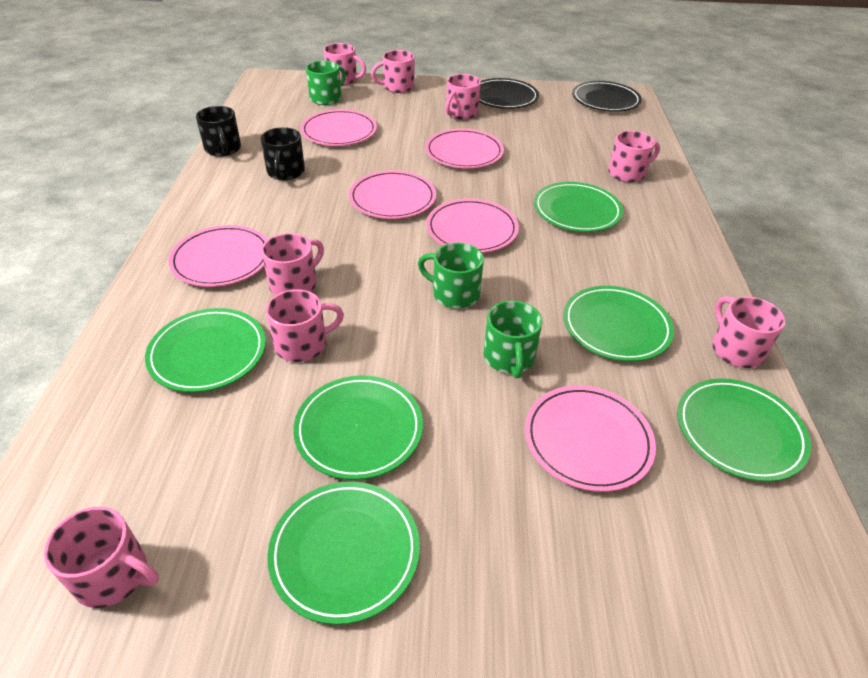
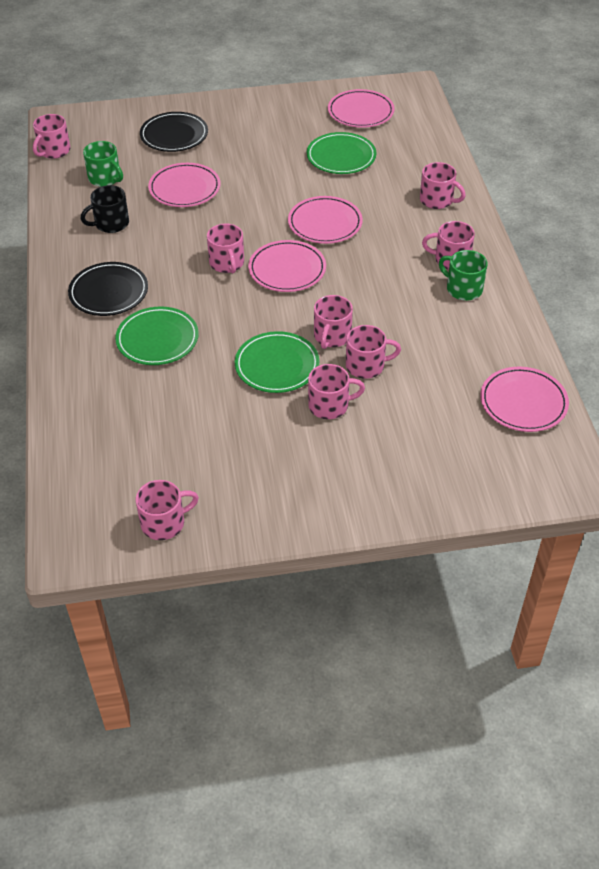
black mug: 2 -> 1
green mug: 3 -> 2
green plate: 6 -> 3
pink plate: 6 -> 5

